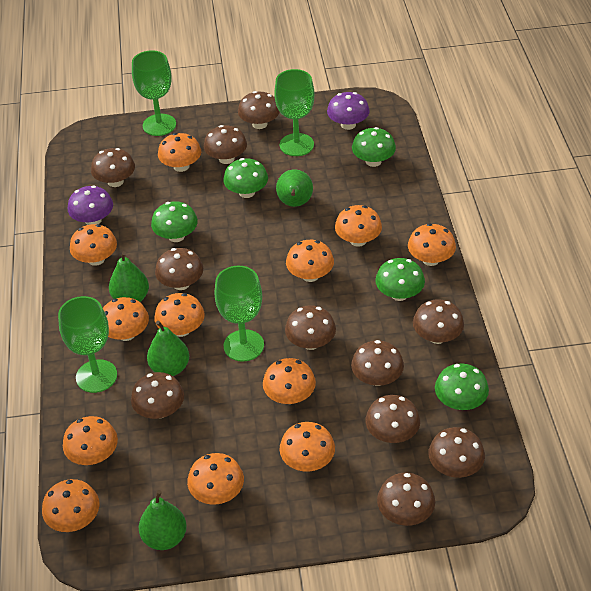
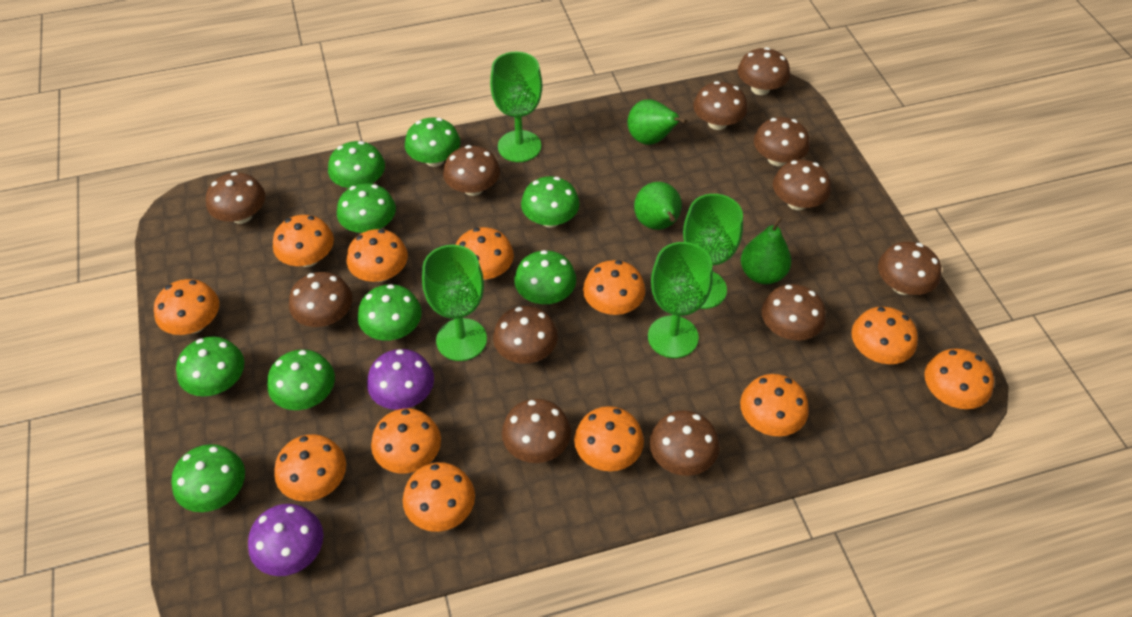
brown mushroom: 11 -> 12
green mushroom: 5 -> 9
green pear: 4 -> 3

